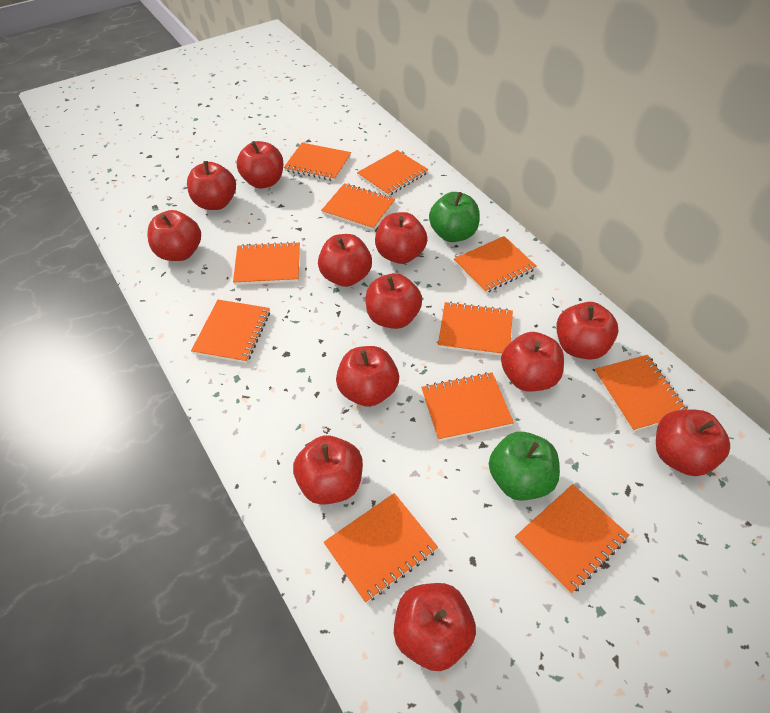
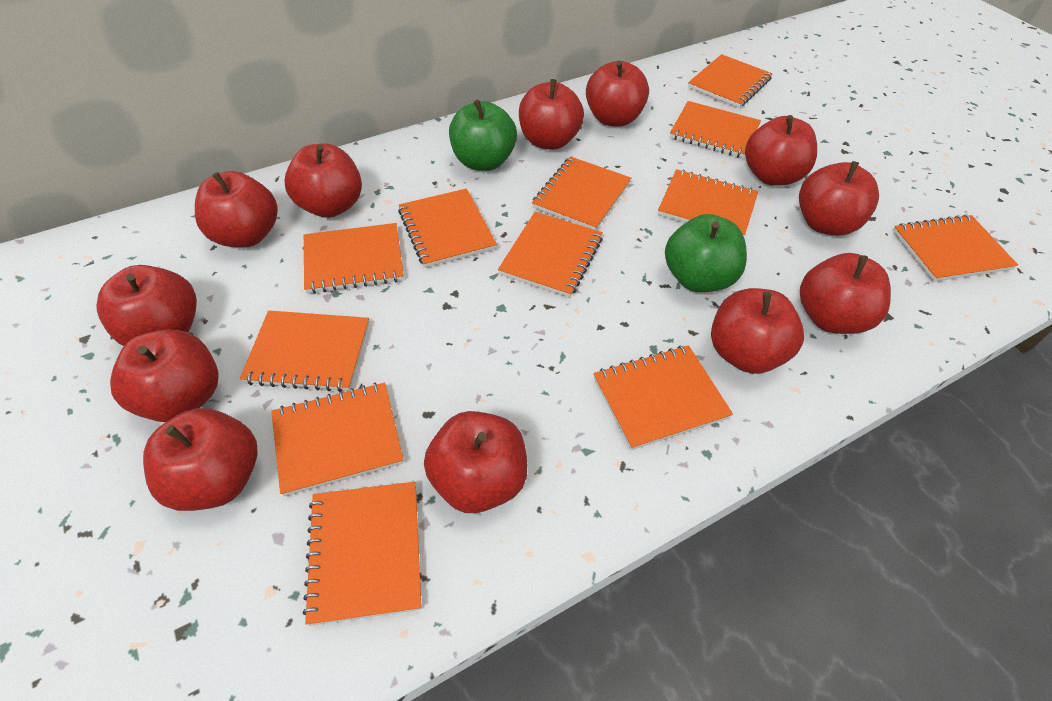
orange notebook: 11 -> 12

